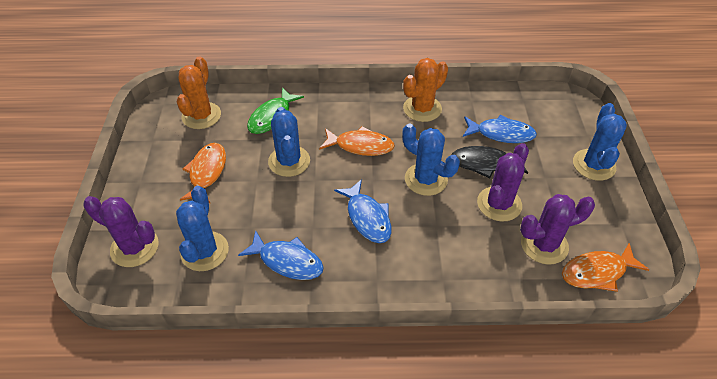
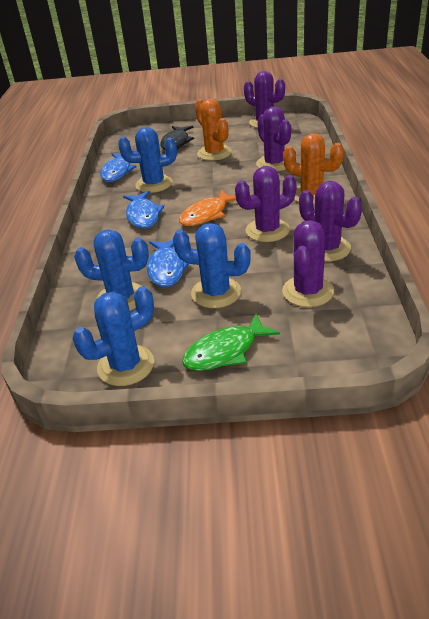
orange fish: 3 -> 1
purple cactus: 3 -> 5

